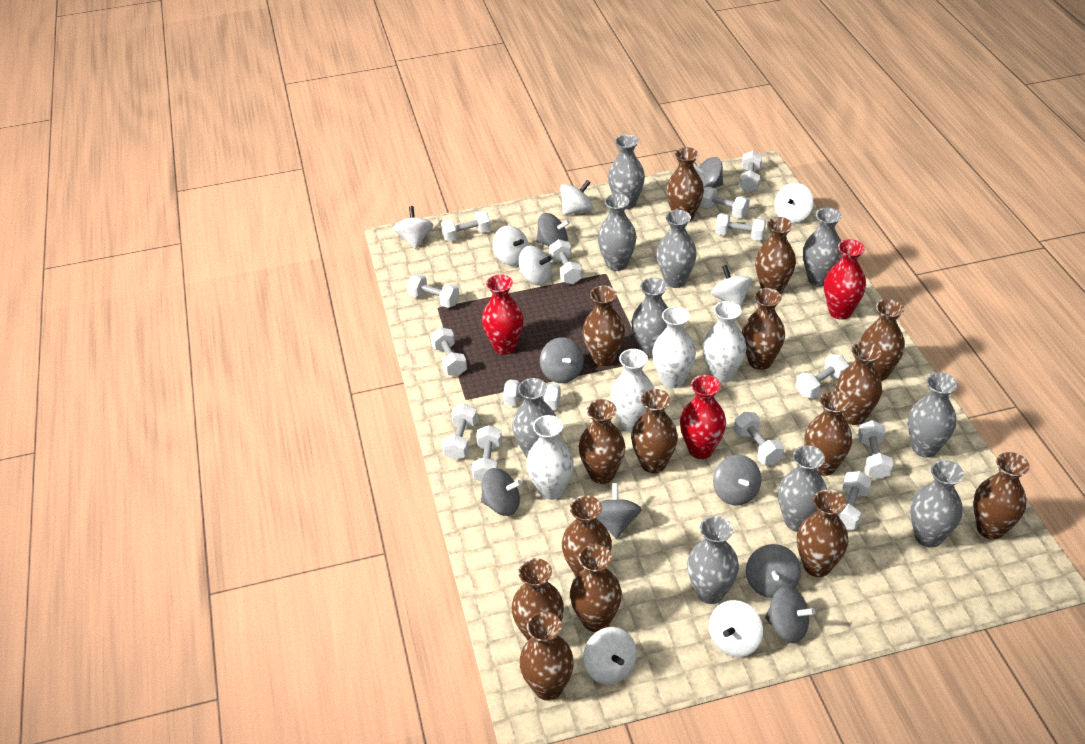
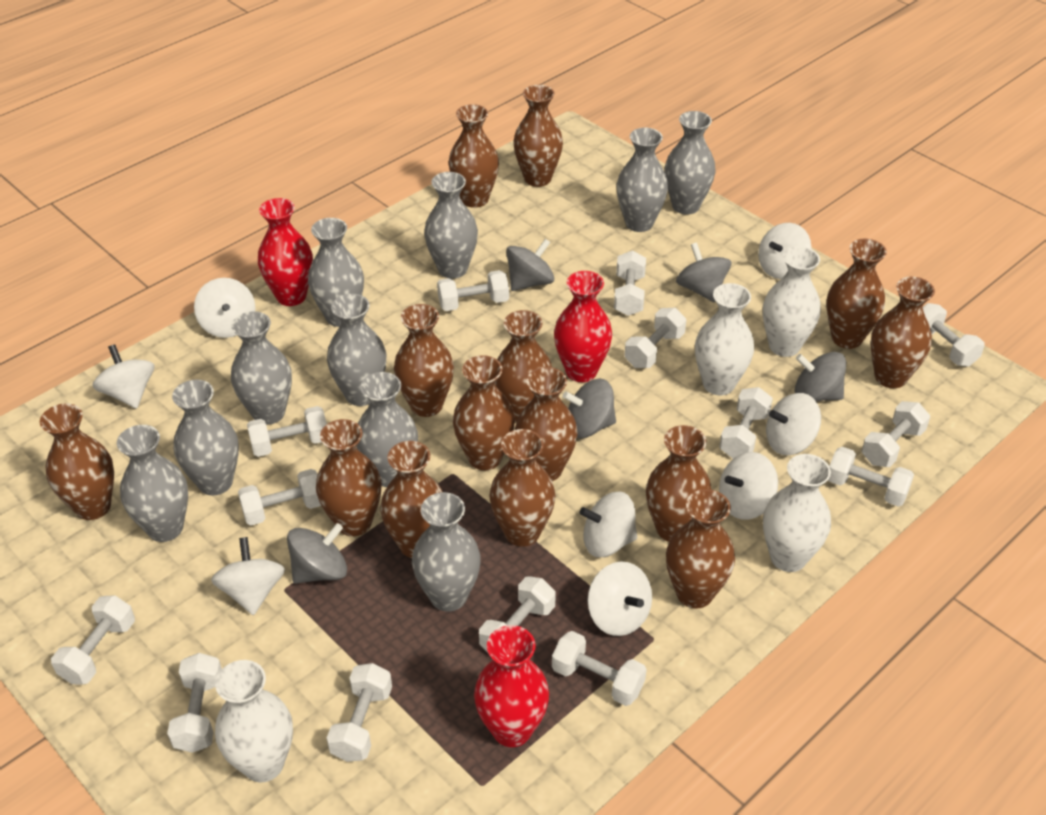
brown vase: 15 -> 14
grey spinning top: 8 -> 5

